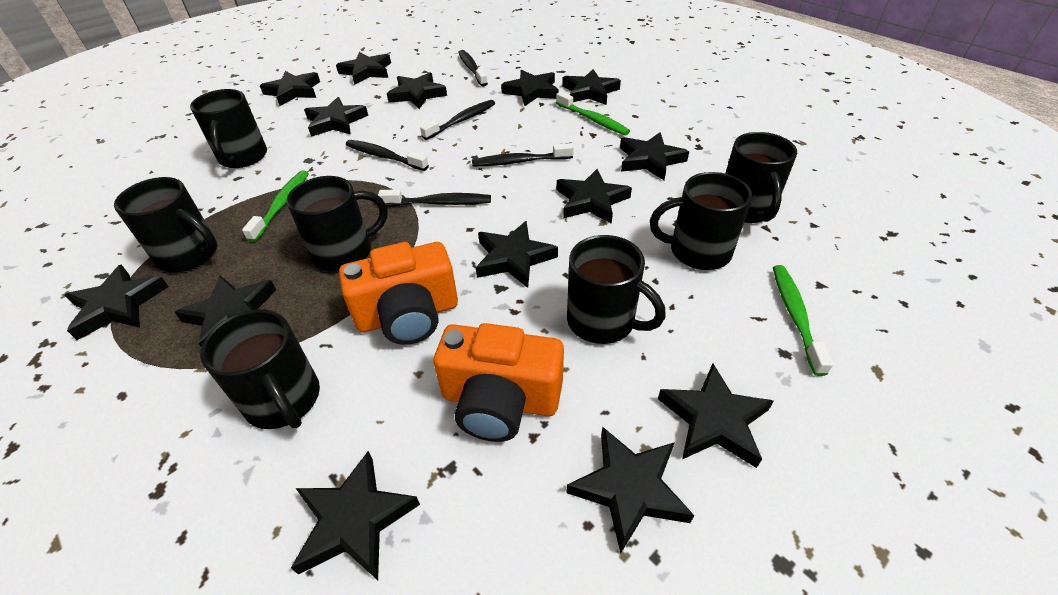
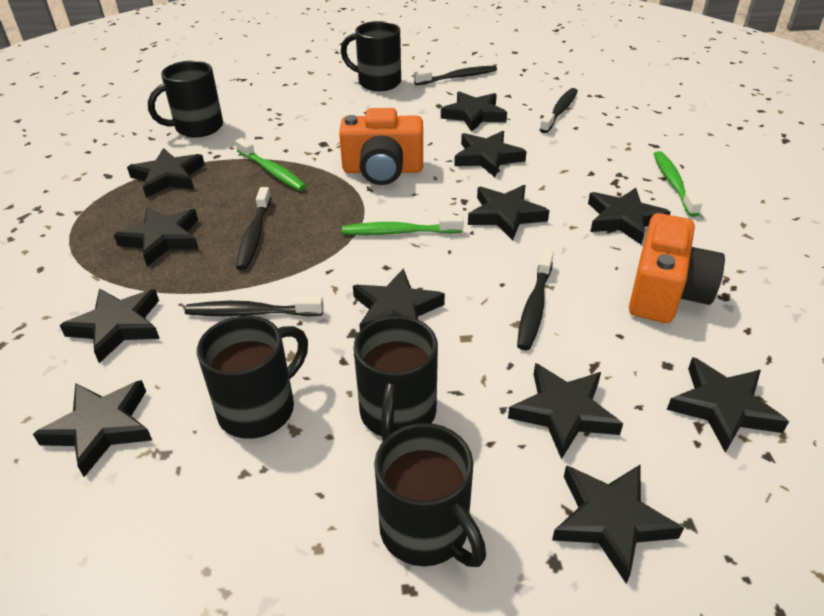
black mug: 7 -> 5
black star: 14 -> 12

